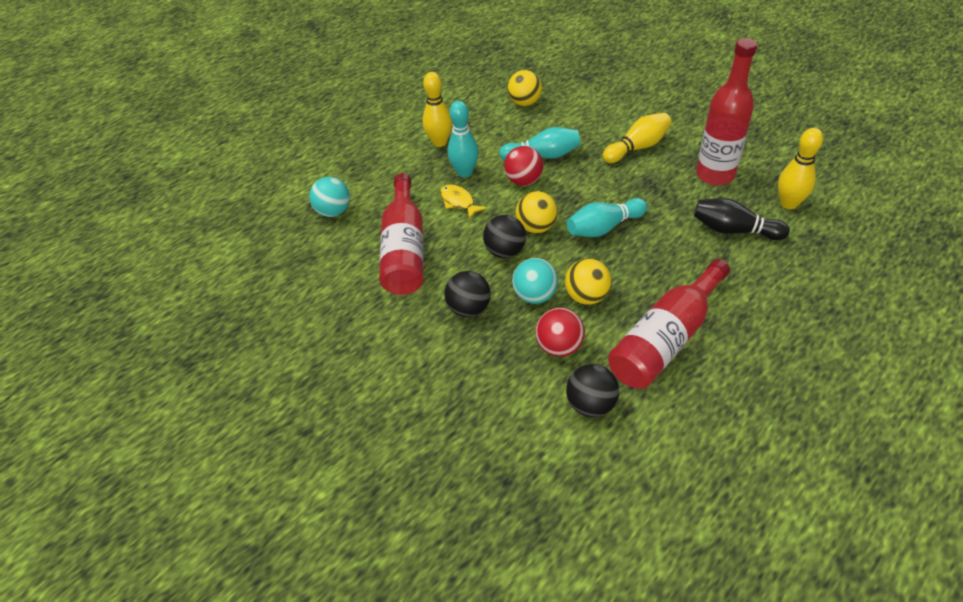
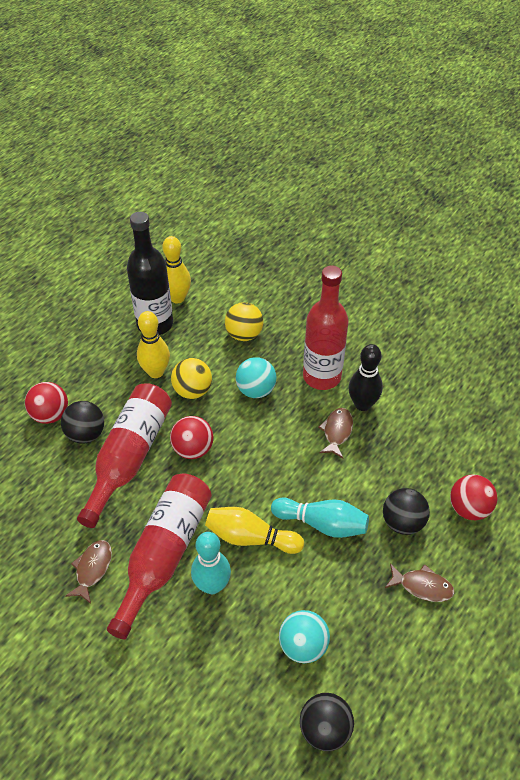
black bottle: 0 -> 1
brown fish: 0 -> 3
red ball: 2 -> 3
turquoise bowling pin: 3 -> 2
yellow ball: 3 -> 2
yellow fish: 1 -> 0

